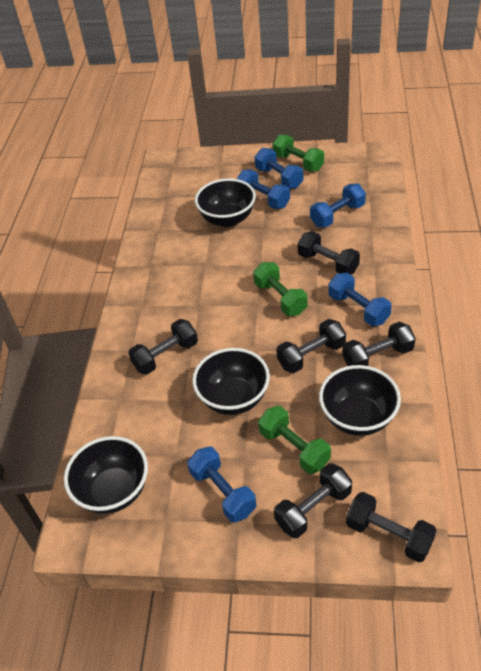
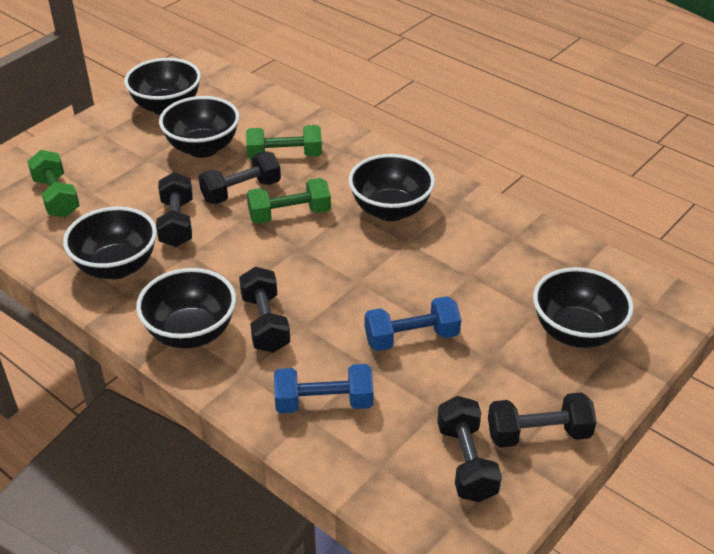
black bowl: 4 -> 6
black dumbbell: 6 -> 5
blue dumbbell: 5 -> 2

